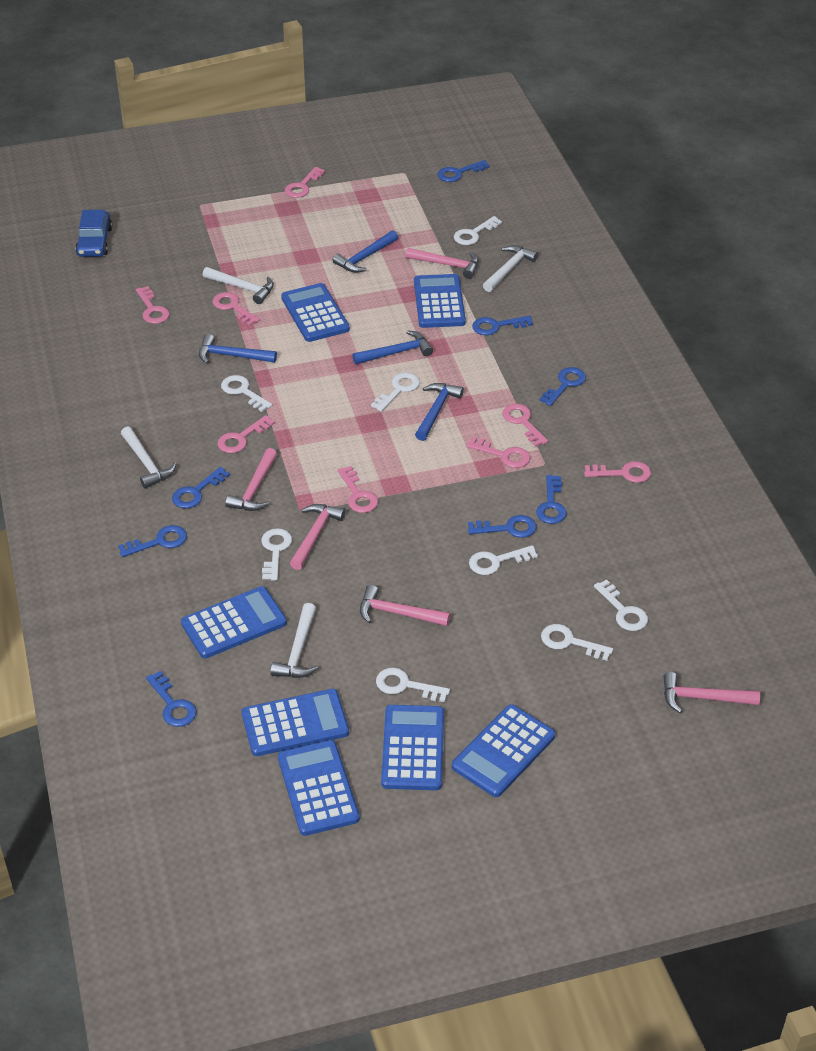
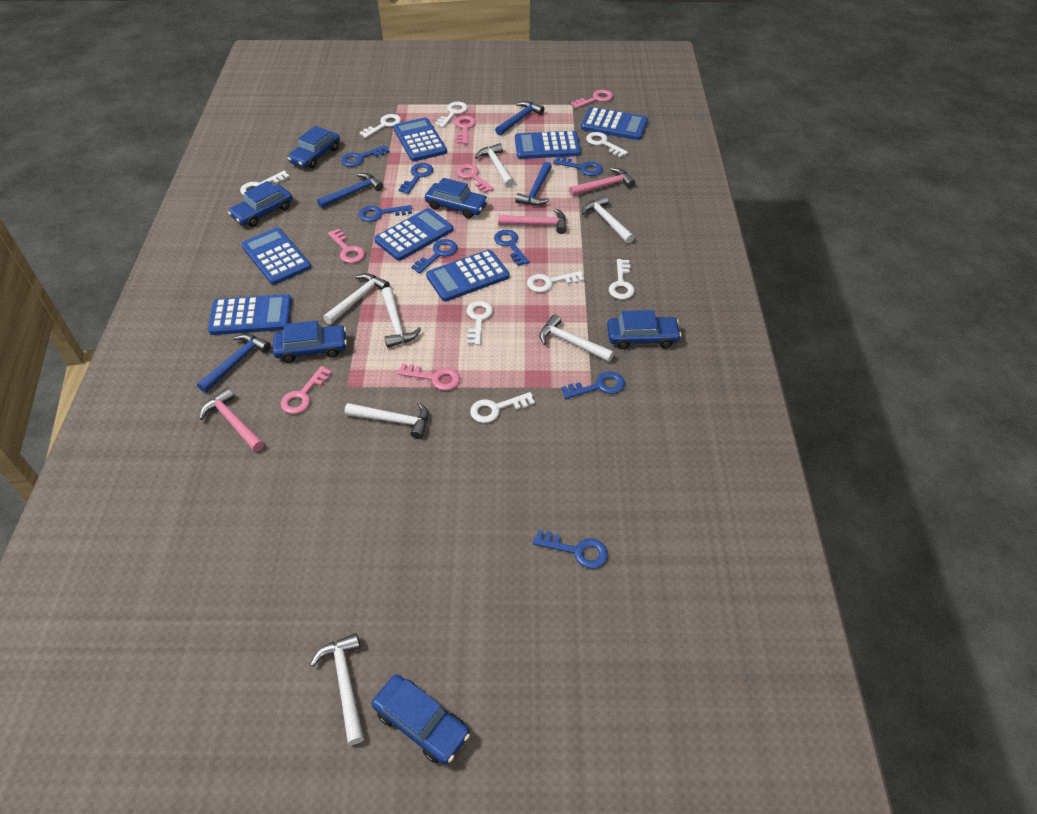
blue car: 1 -> 6
pink hammer: 5 -> 3
pink key: 8 -> 6
white hammer: 4 -> 7

